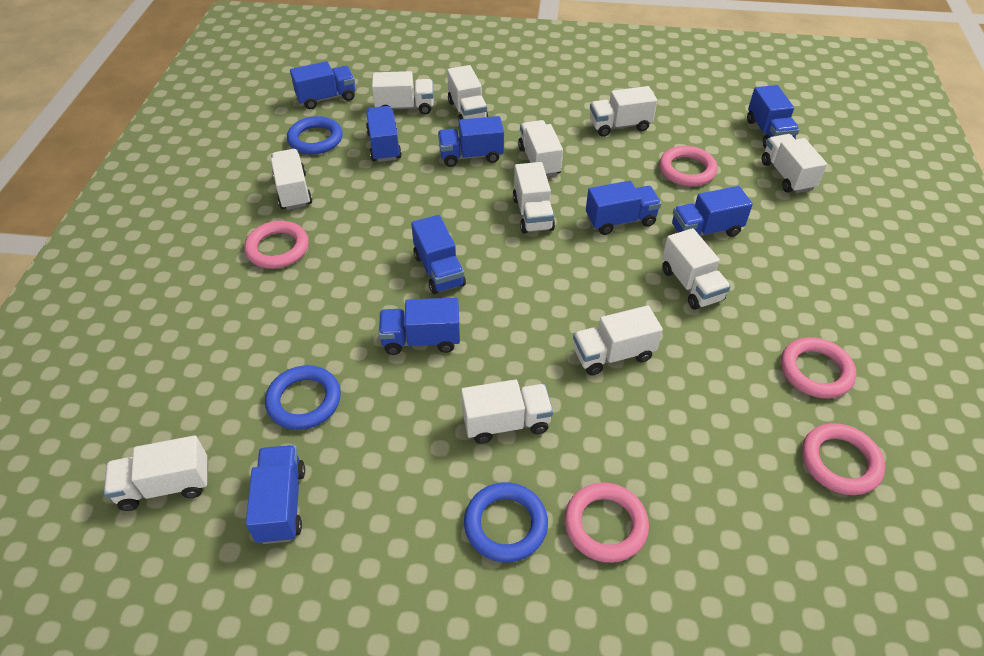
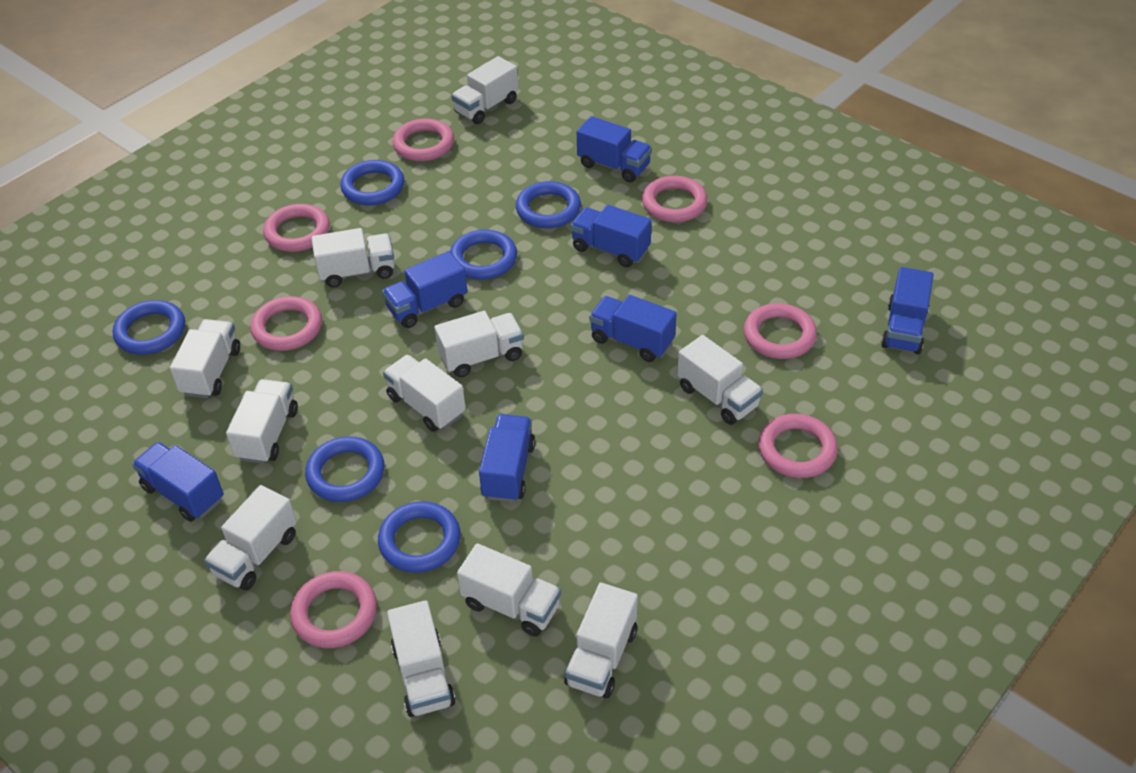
blue ring: 3 -> 6
blue truck: 9 -> 7
pink ring: 5 -> 7

